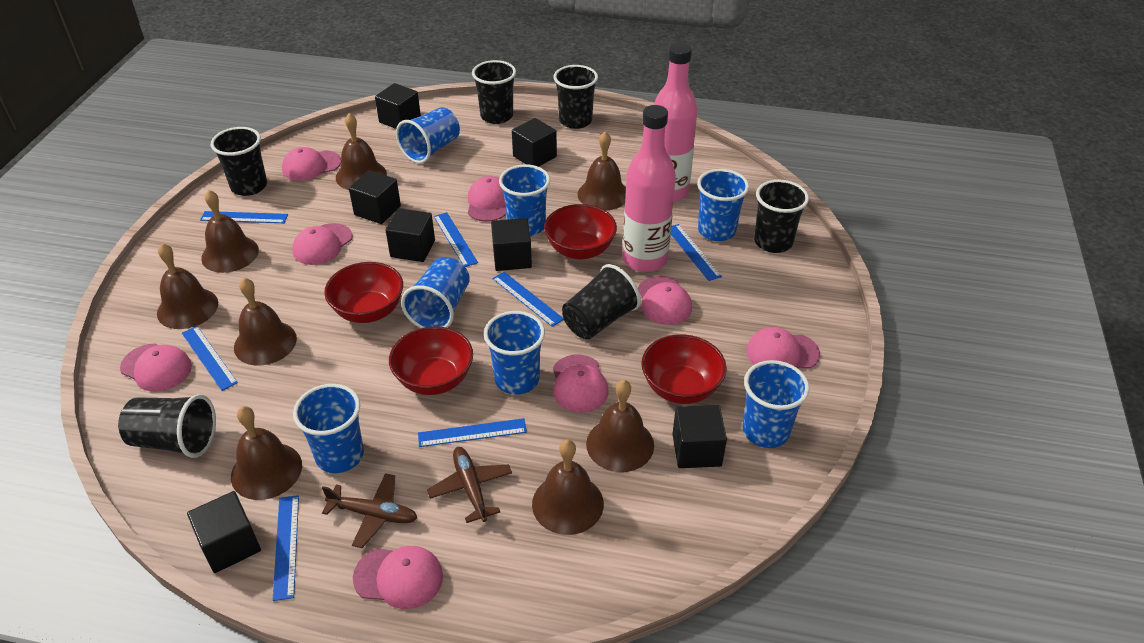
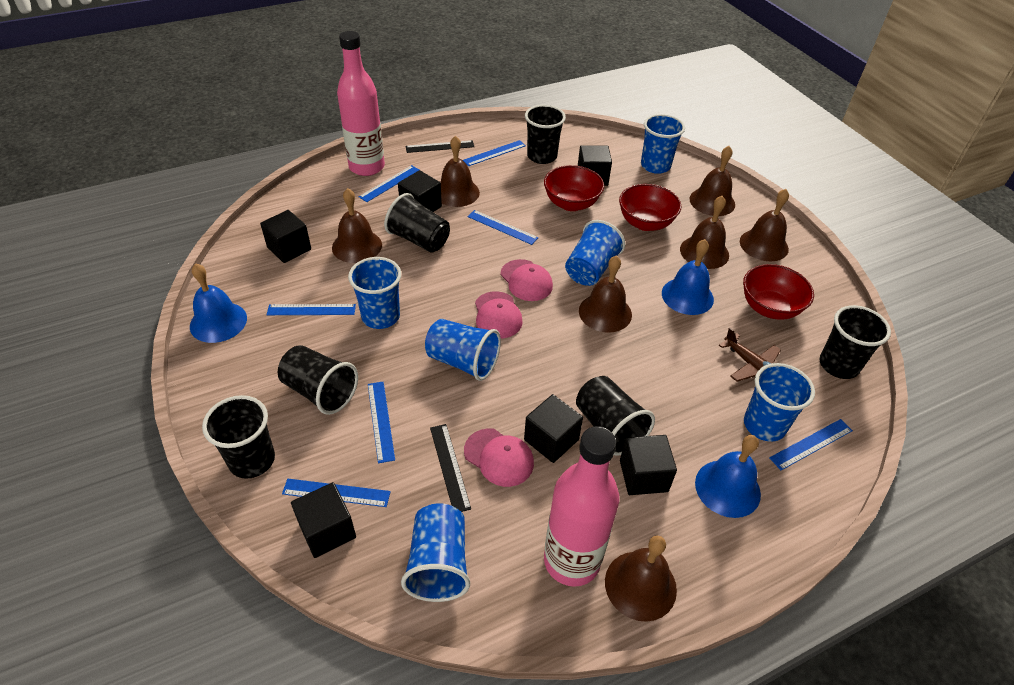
black cube: 7 -> 6
black ruler: 0 -> 2
blue bell: 0 -> 3
blue cup: 7 -> 6
brown bell: 8 -> 7
brown plane: 2 -> 1
pink cap: 8 -> 3
red bowl: 4 -> 3

